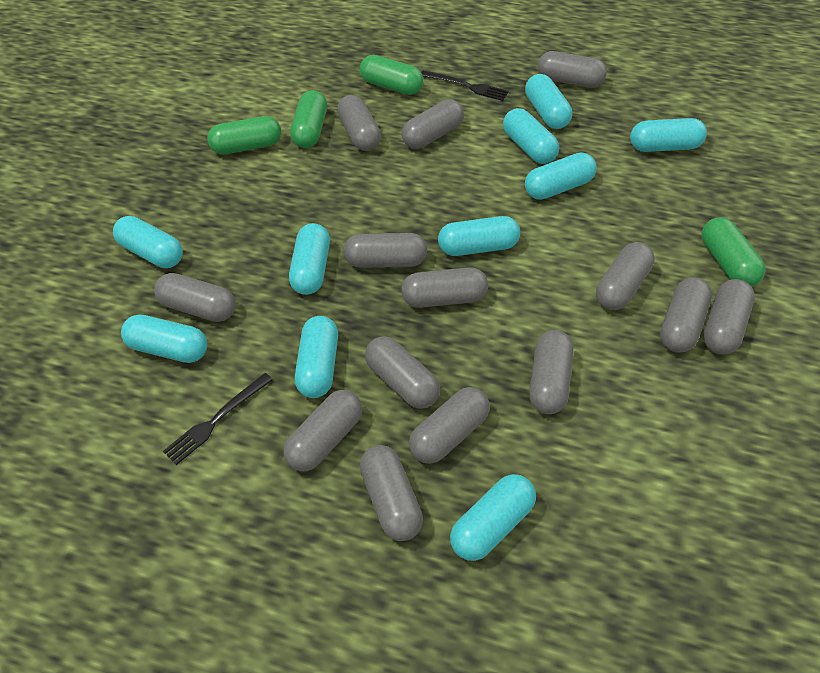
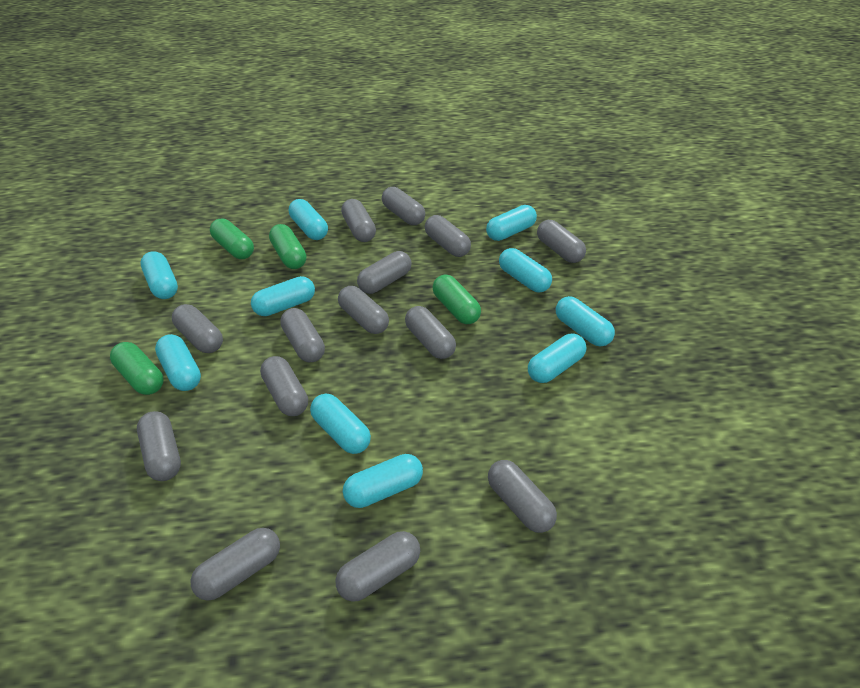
black fork: 2 -> 0

